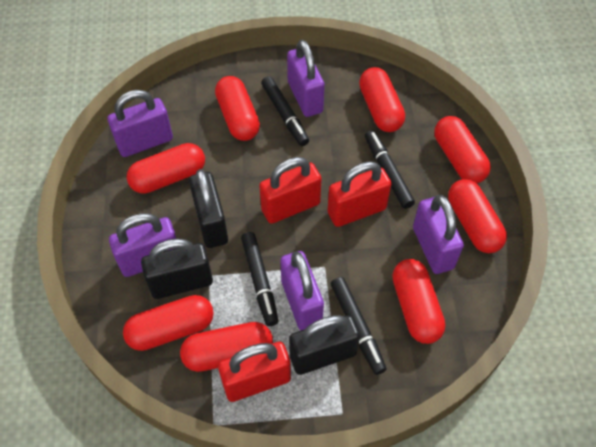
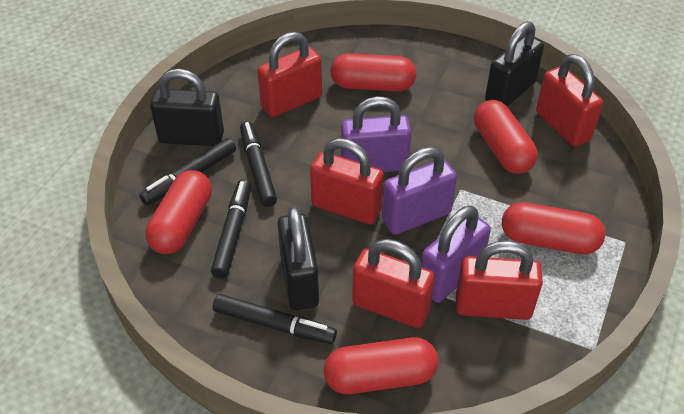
purple padlock: 5 -> 3
red capsule: 8 -> 5
red padlock: 3 -> 5

